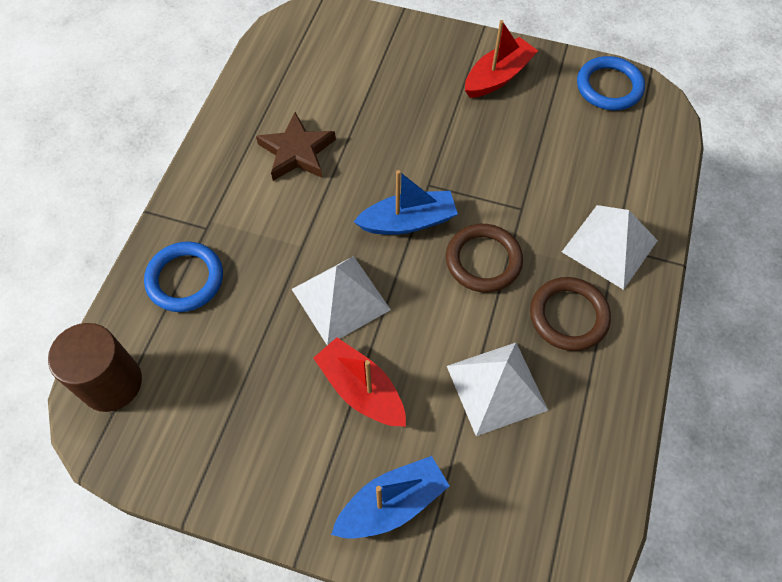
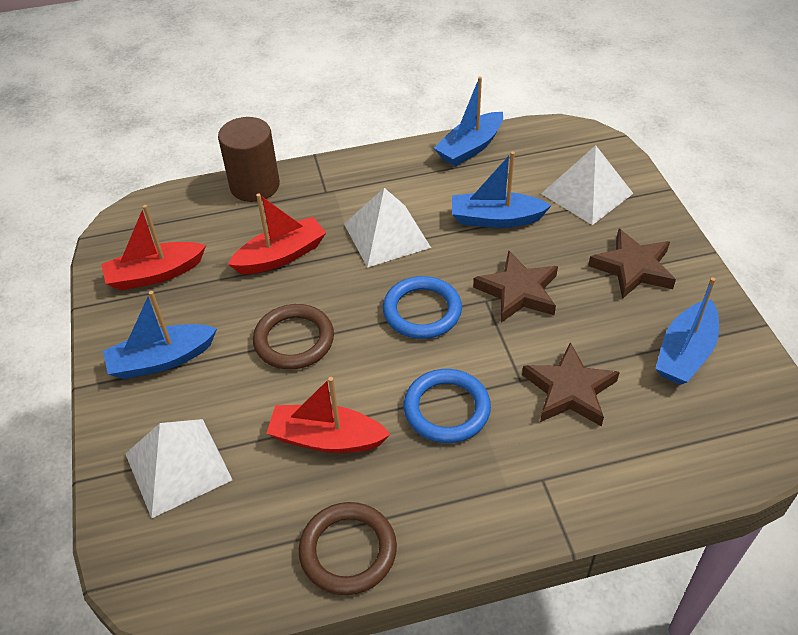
blue boat: 2 -> 4
brown star: 1 -> 3
red boat: 2 -> 3

